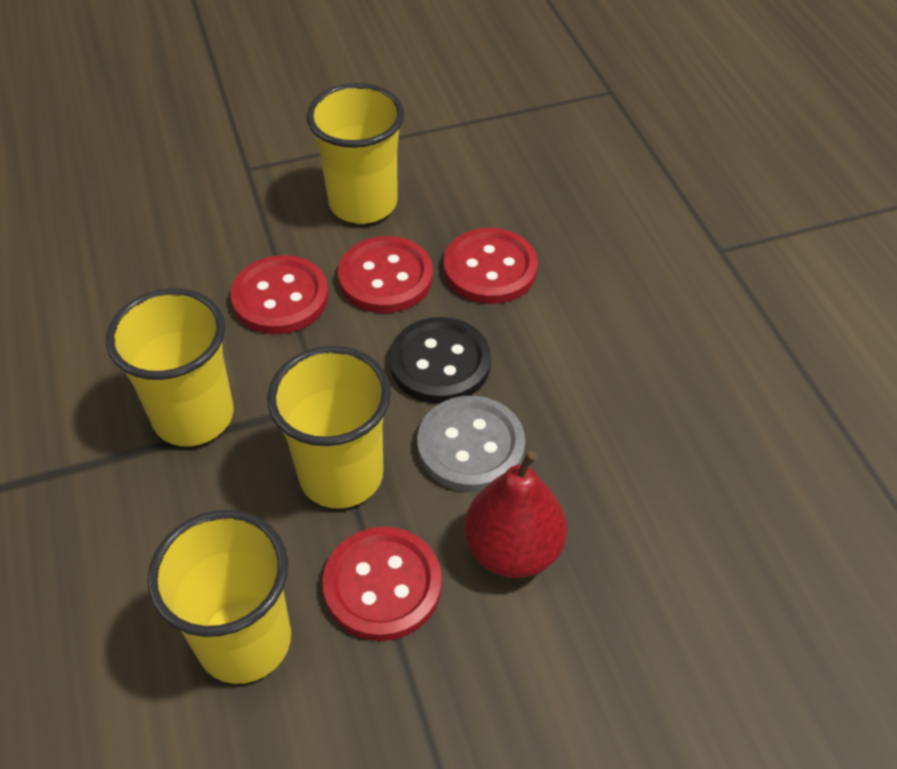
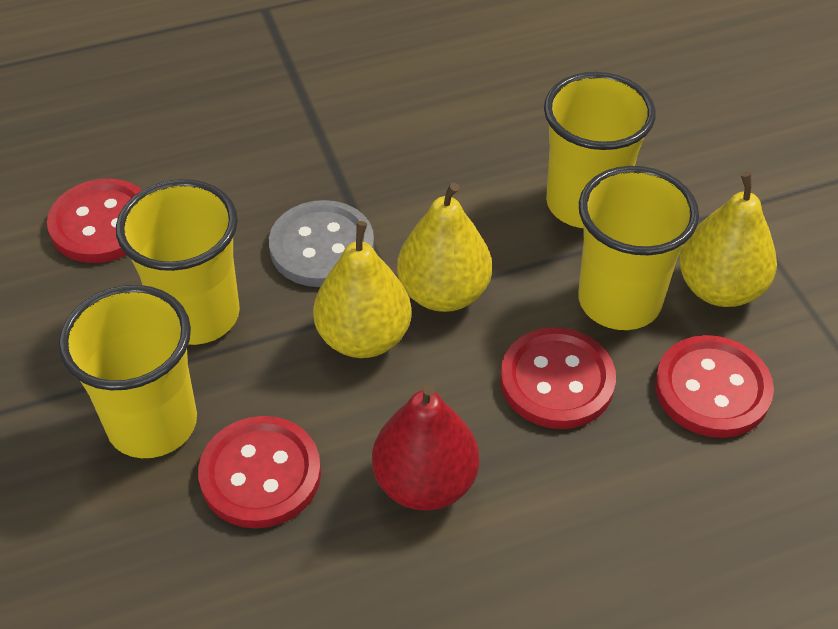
black button: 1 -> 0
yellow pear: 0 -> 3

